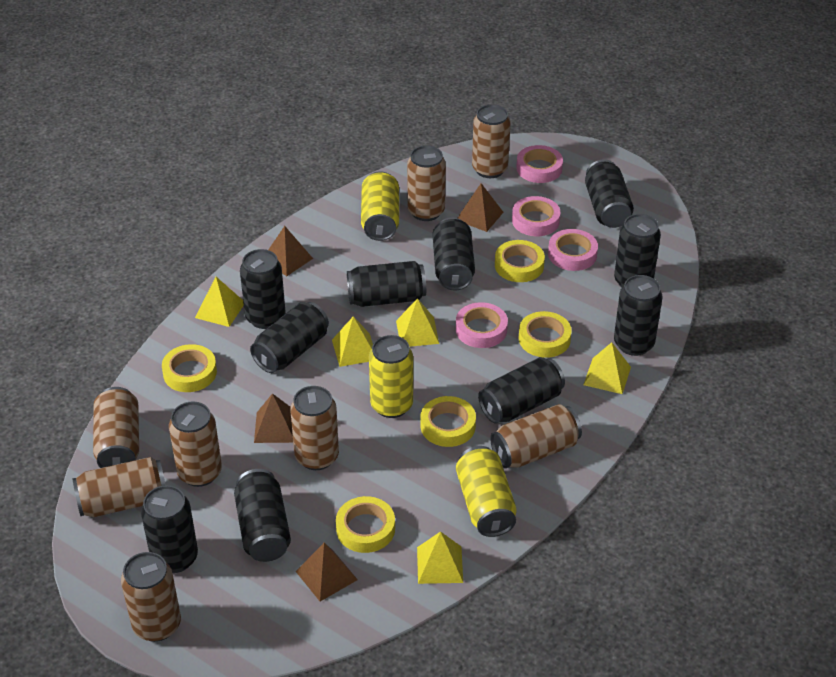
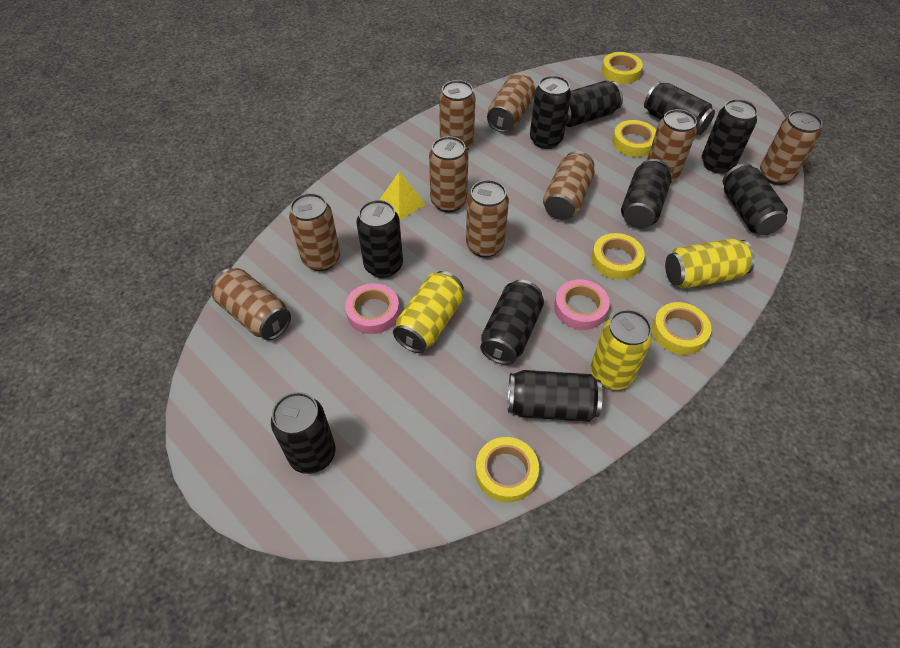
brown can: 8 -> 9
brown pyramid: 4 -> 0
pink tape: 4 -> 2
yellow pyramid: 5 -> 1

